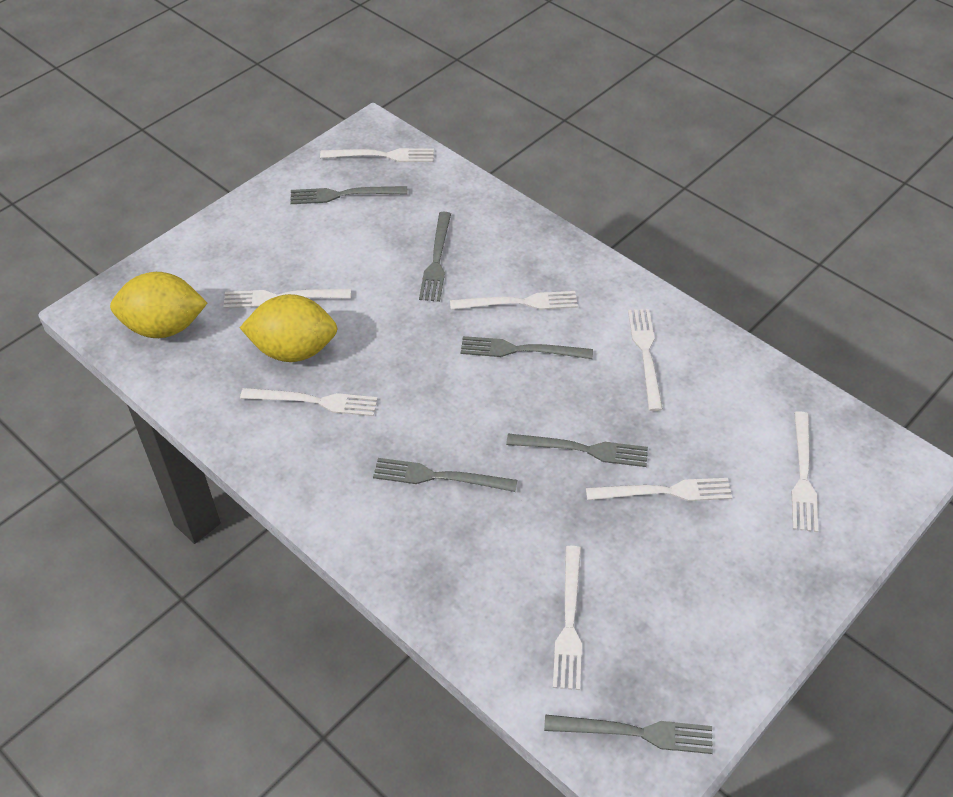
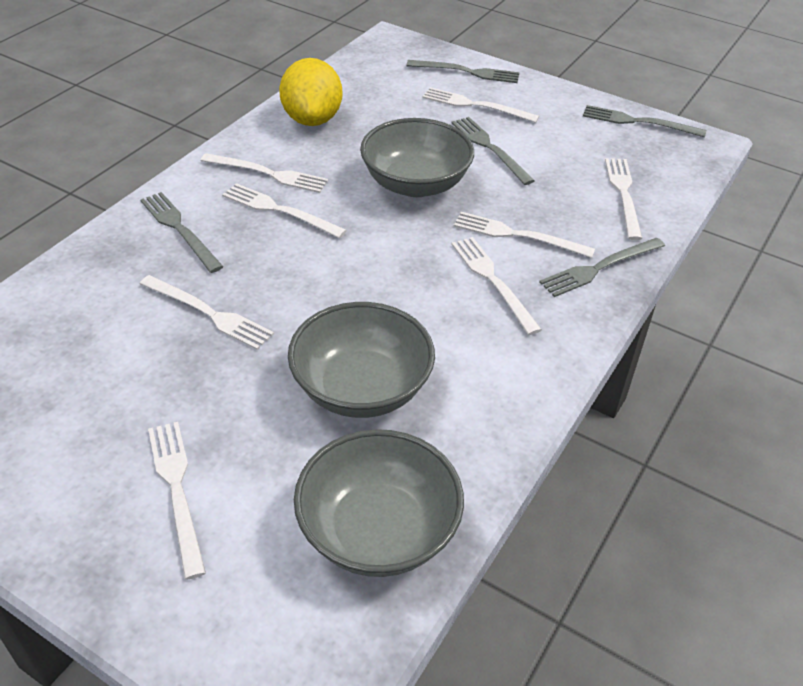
grey bowl: 0 -> 3
grey fork: 6 -> 5
yellow lemon: 2 -> 1

